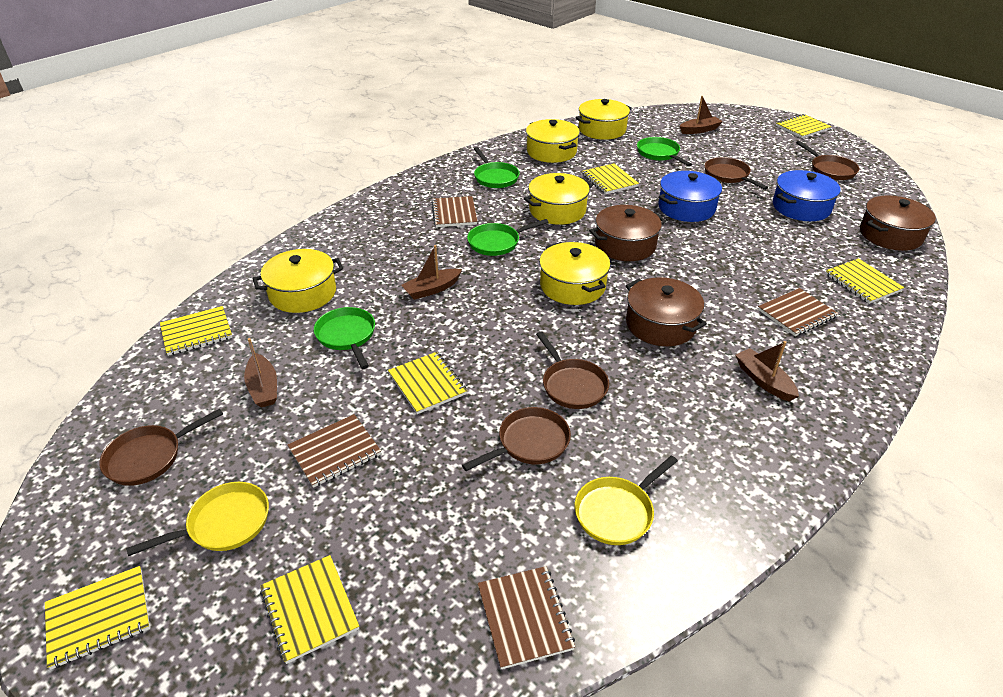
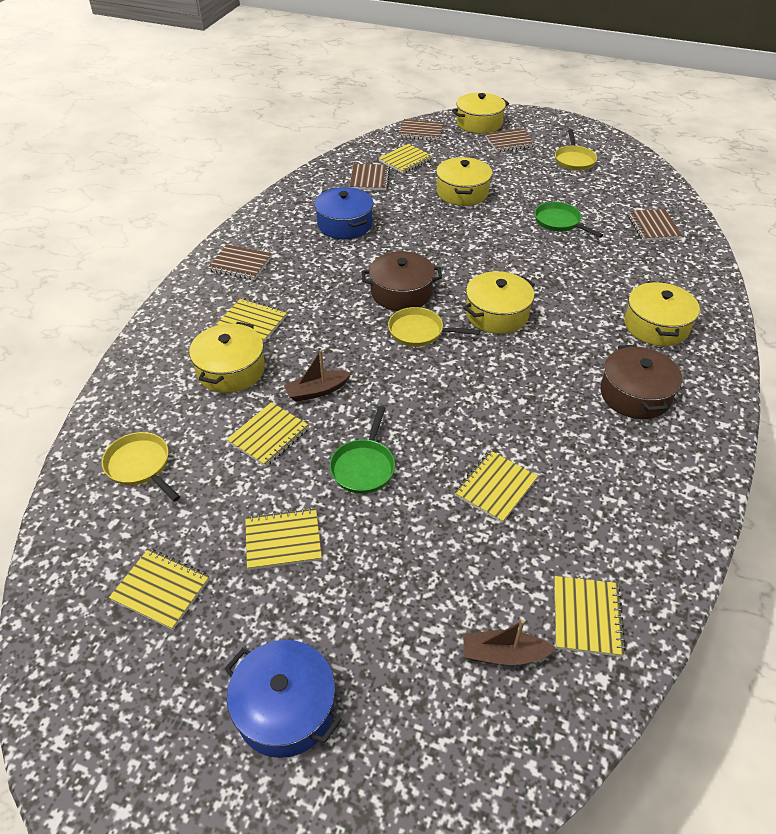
brown boat: 4 -> 2
brown notebook: 4 -> 5
brown pan: 5 -> 0
brown pot: 3 -> 2
green pan: 4 -> 2
yellow pan: 2 -> 3

